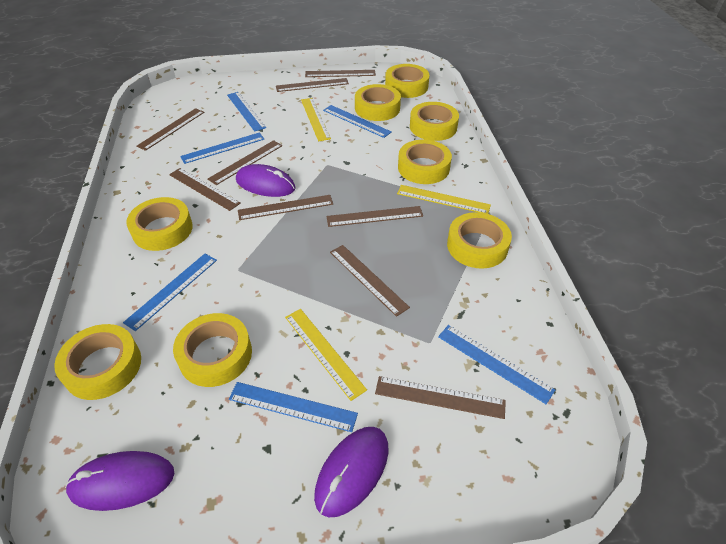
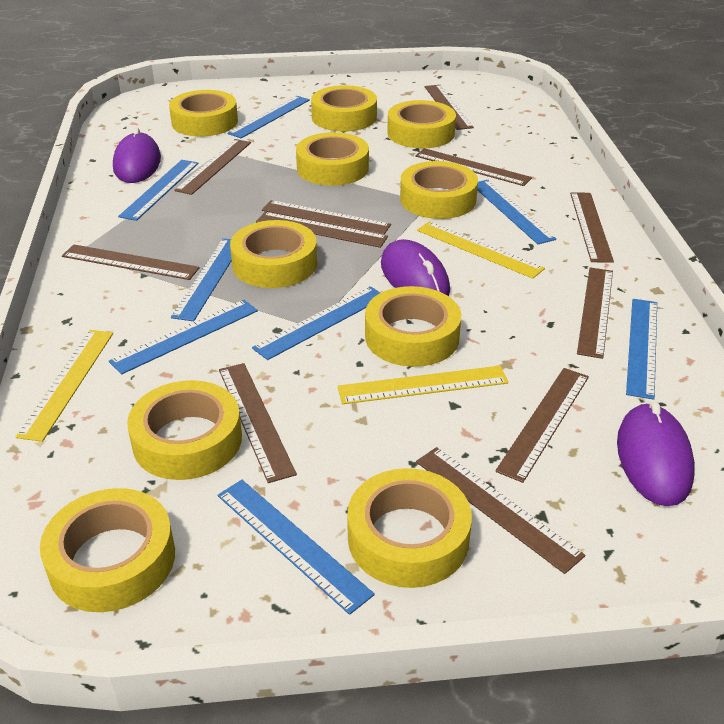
blue ruler: 6 -> 8
brown ruler: 9 -> 11
yellow tape: 8 -> 10

